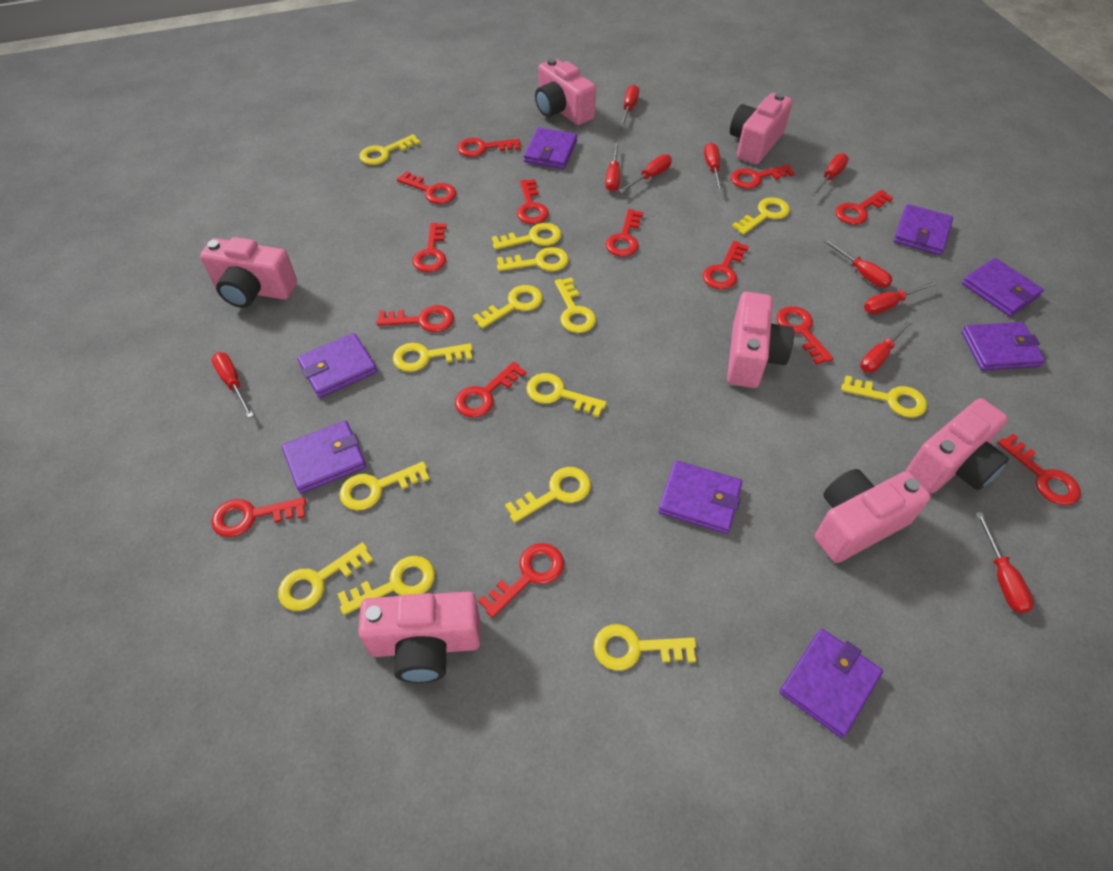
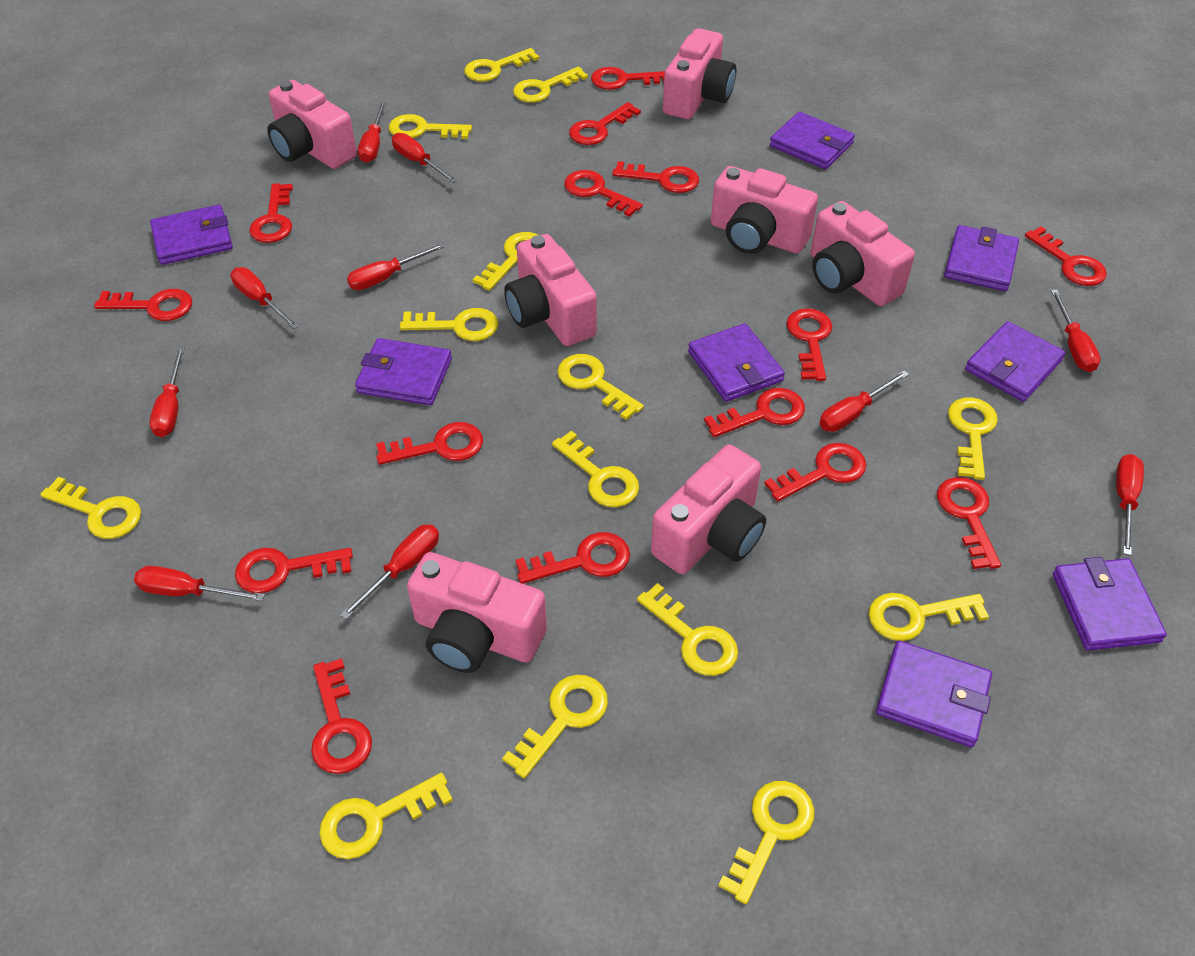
red key: 14 -> 15

